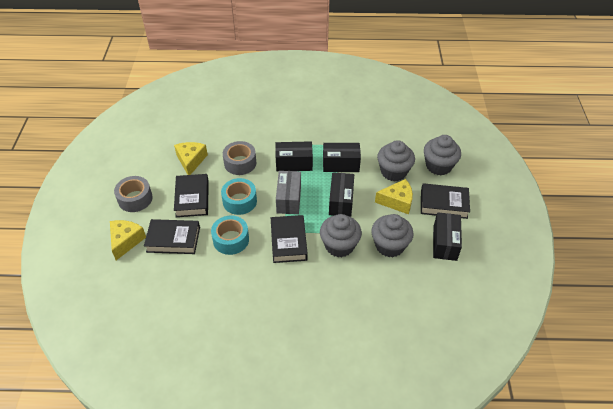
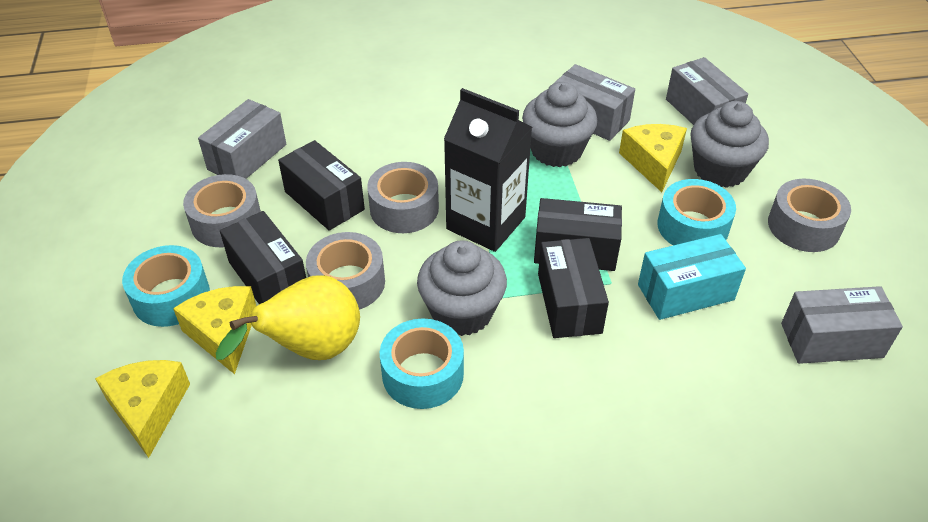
black book: 4 -> 0
black carton: 0 -> 1
grey box: 1 -> 4
grey cupcake: 4 -> 3
grey tape: 2 -> 4
turquoise box: 0 -> 1
turquoise tape: 2 -> 3
yellow pear: 0 -> 1

